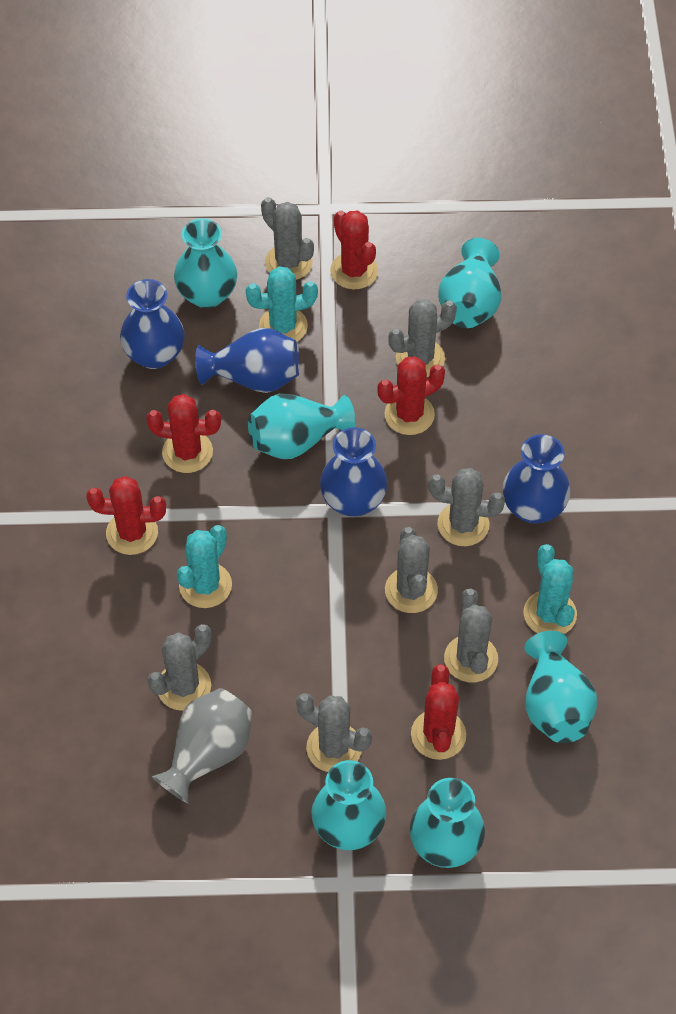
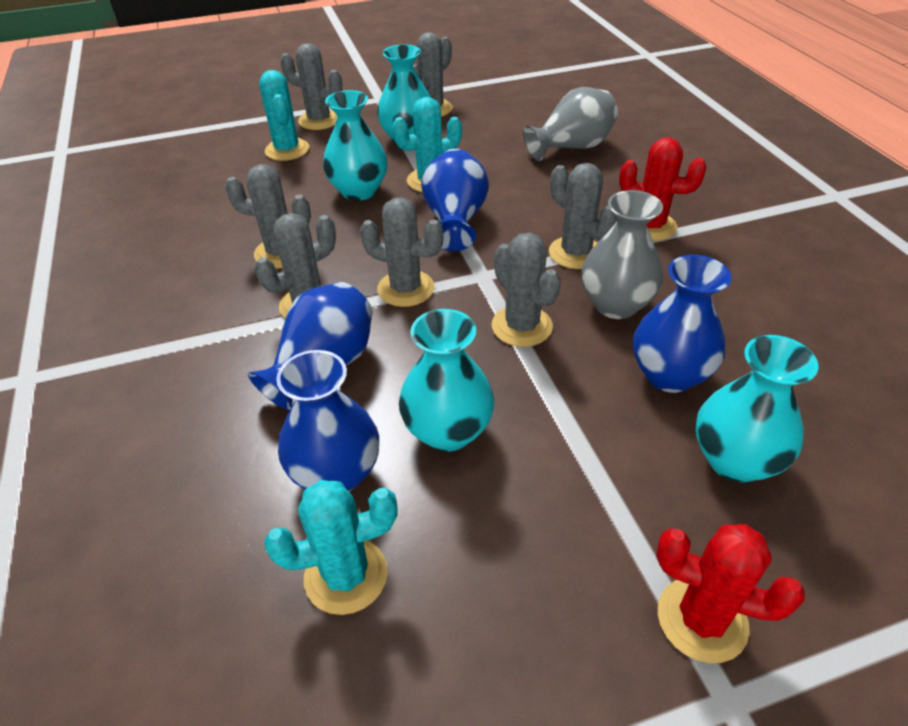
grey vase: 1 -> 2
red cactus: 5 -> 2
turquoise vase: 6 -> 4

